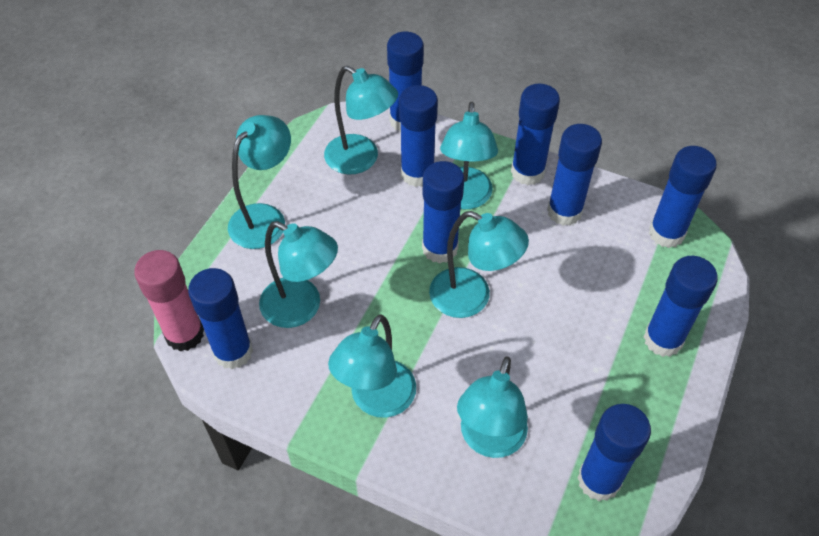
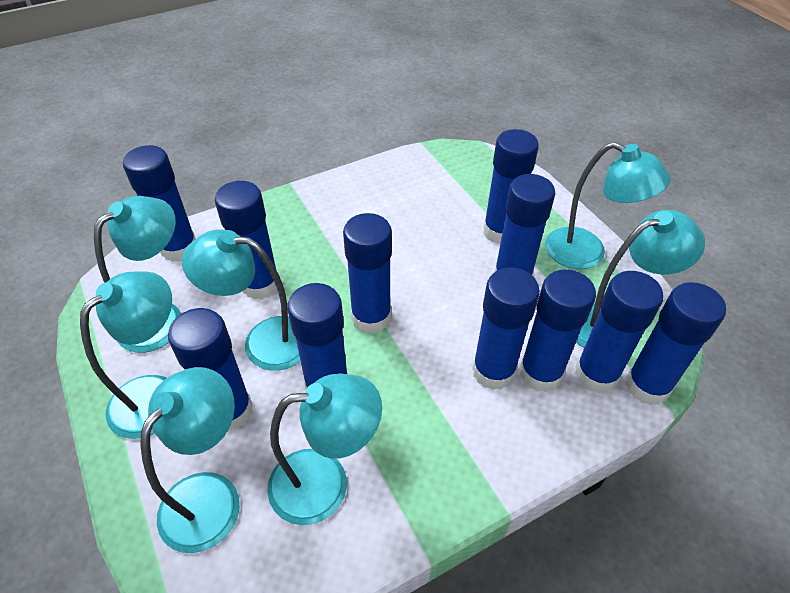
blue glue stick: 9 -> 11
pink glue stick: 1 -> 0

